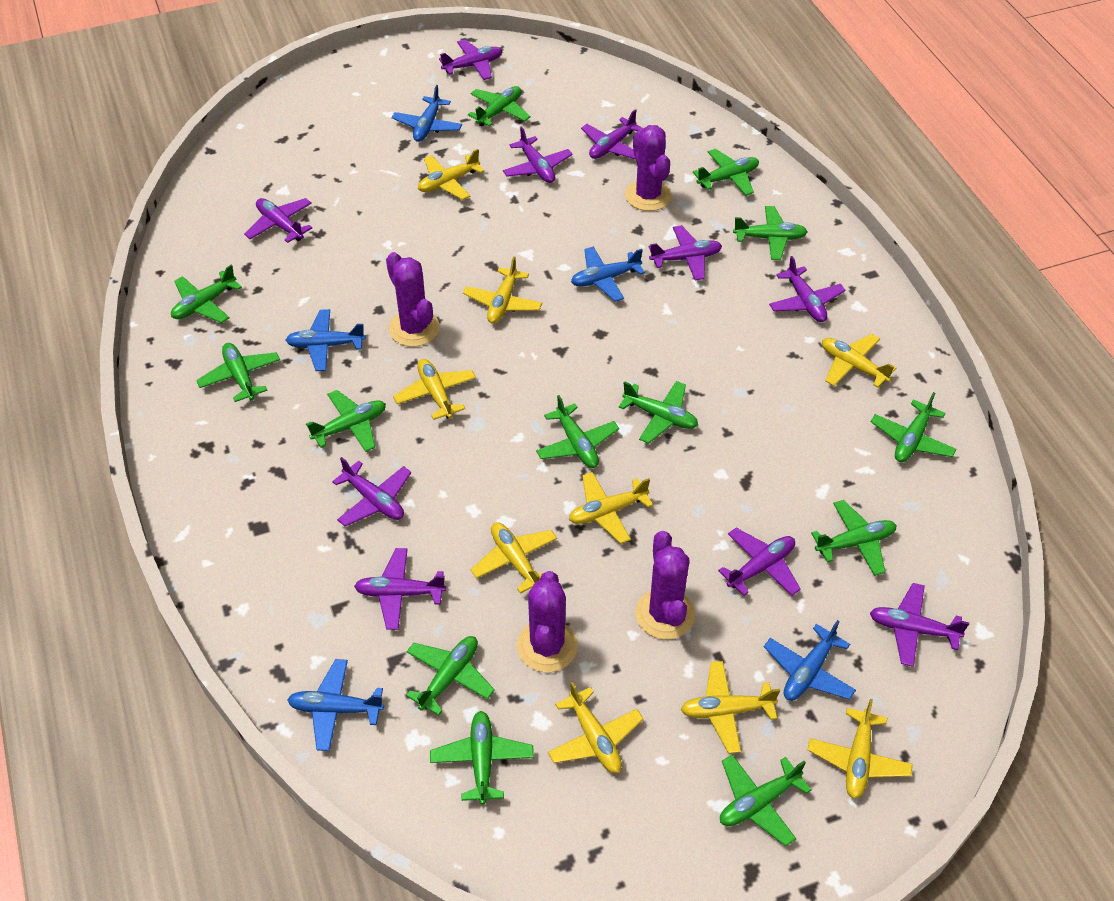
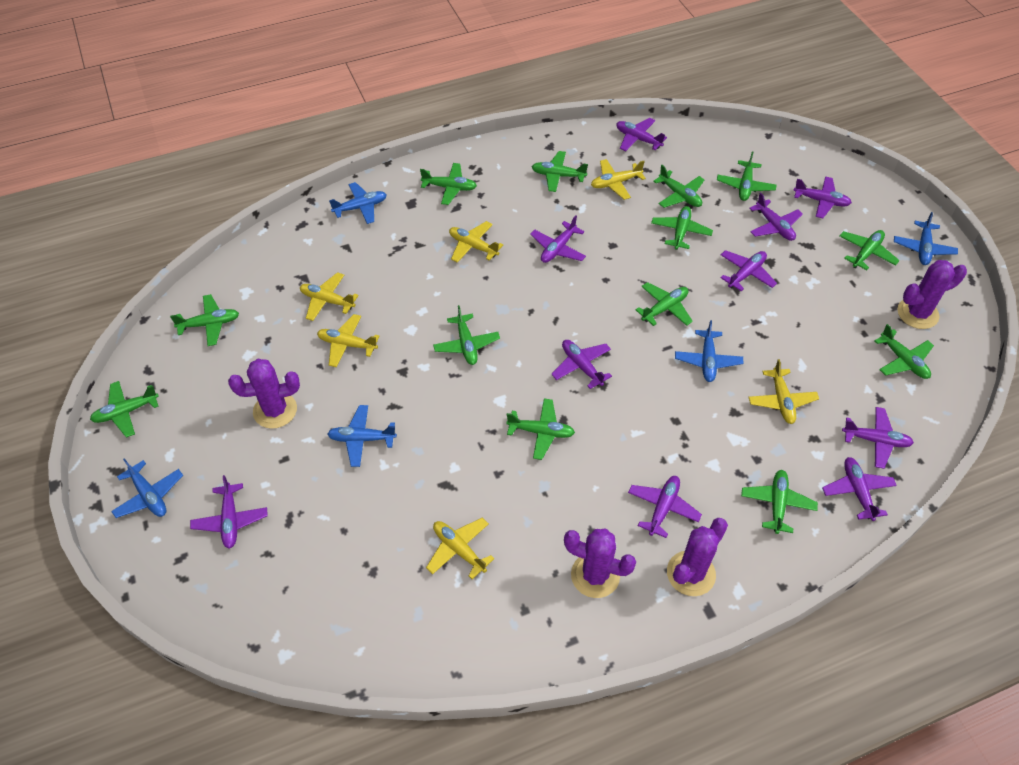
yellow plane: 9 -> 6

